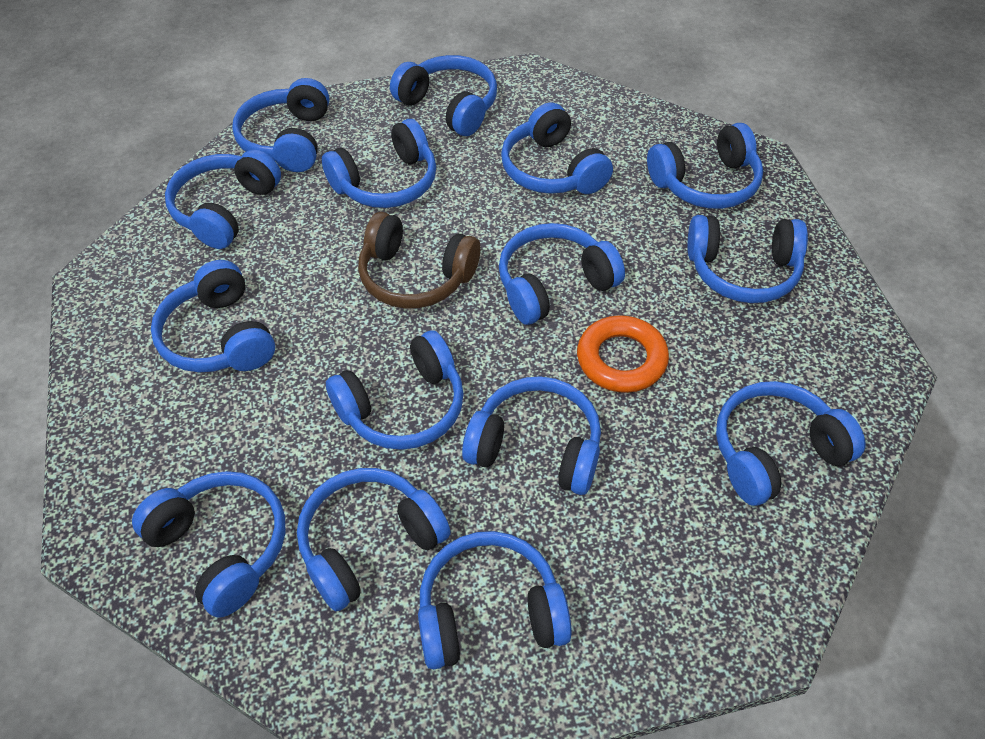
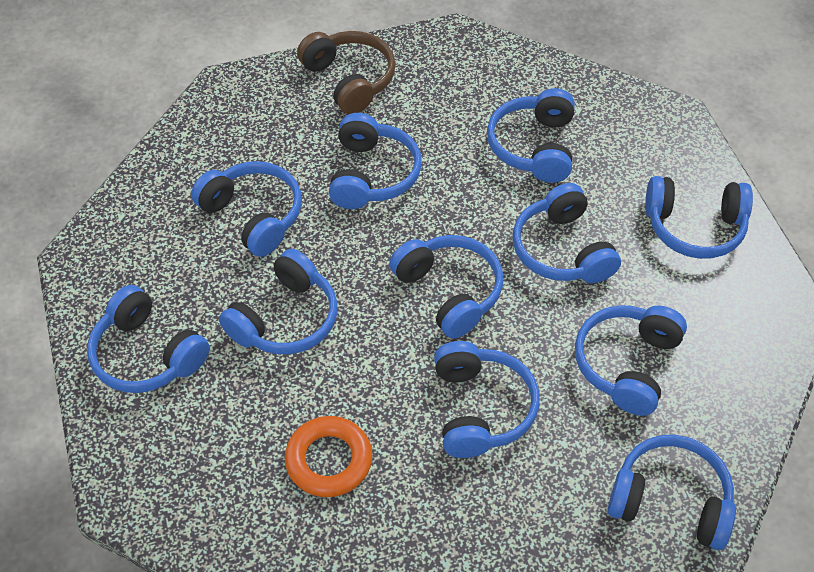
blue headphones: 15 -> 11

